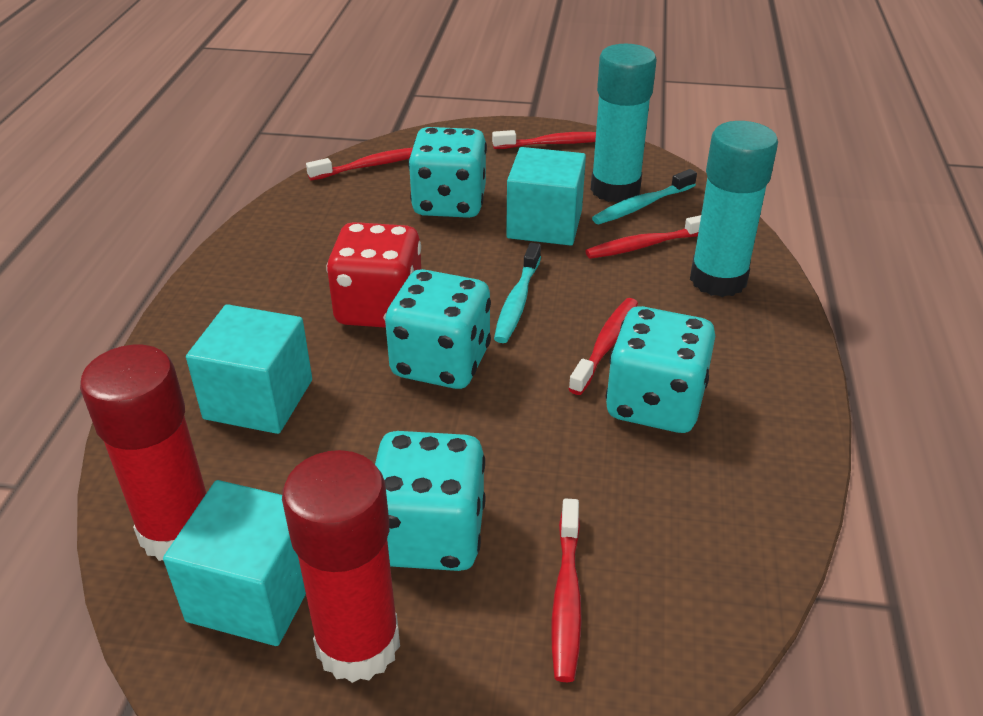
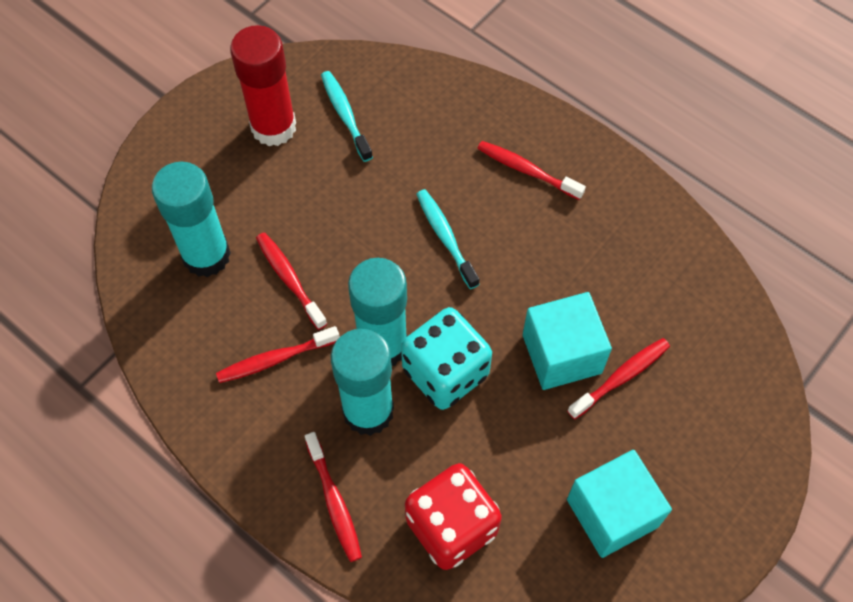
red glue stick: 2 -> 1
turquoise cube: 3 -> 2
turquoise dice: 4 -> 1
turquoise glue stick: 2 -> 3

